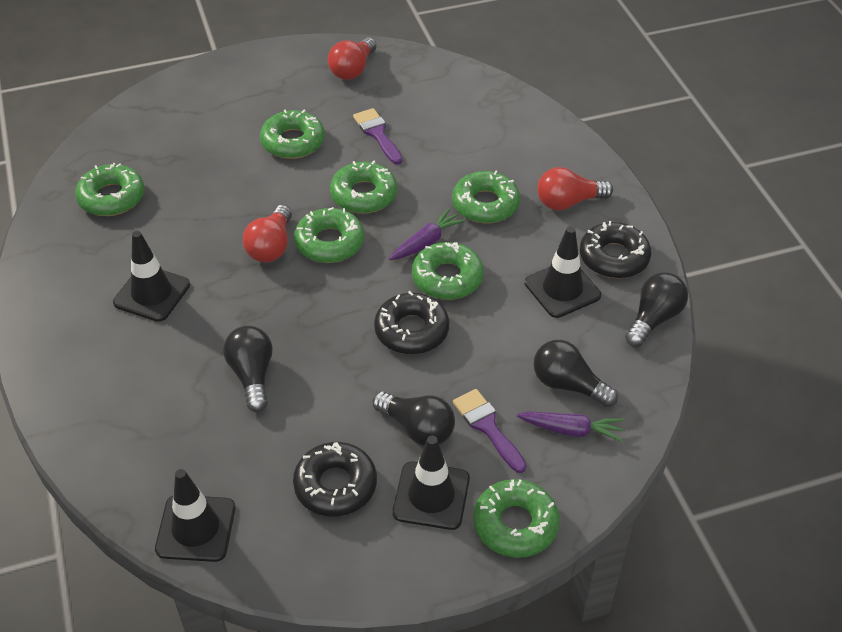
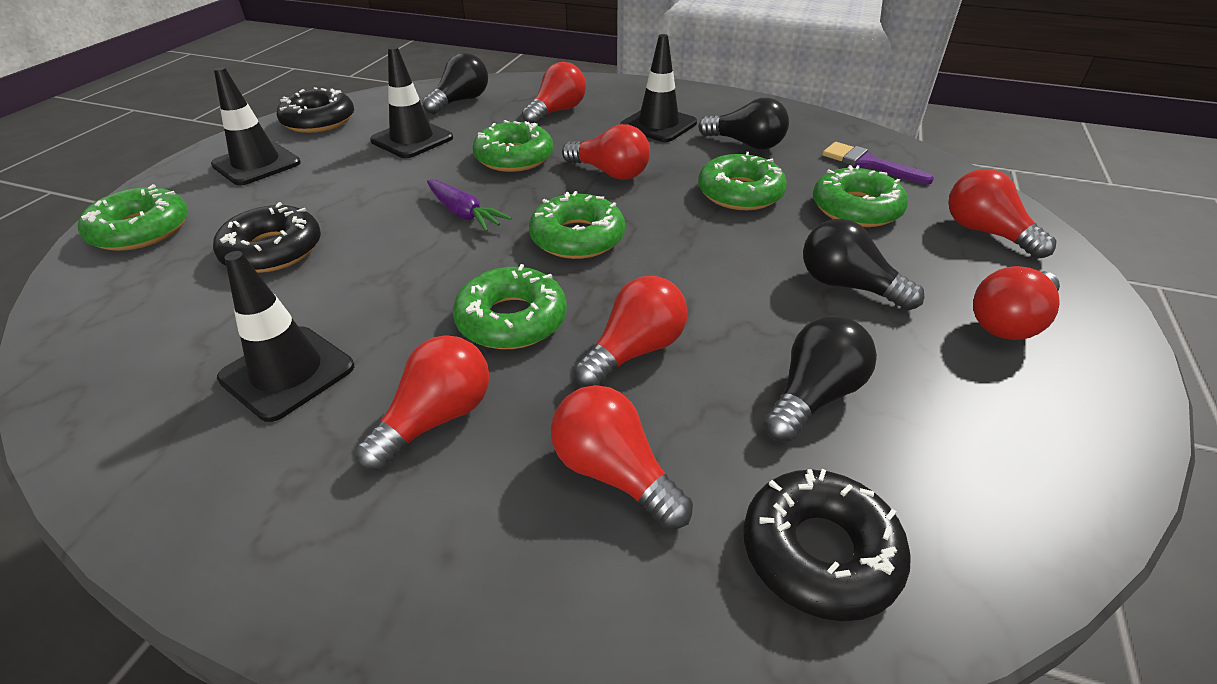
green donut: 7 -> 6
purple brush: 2 -> 1
purple carrot: 2 -> 1
red light bulb: 3 -> 7

